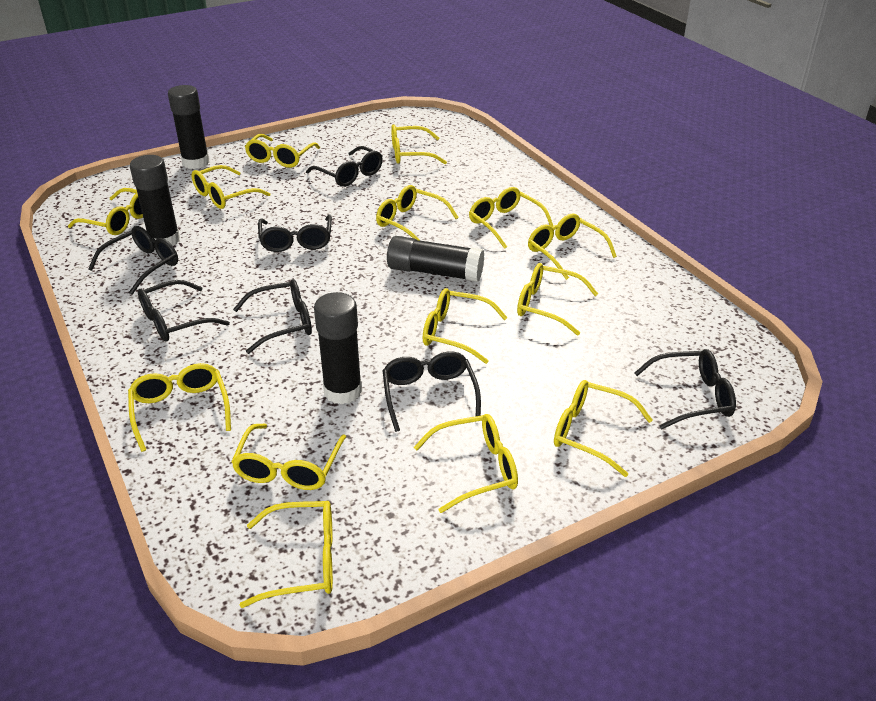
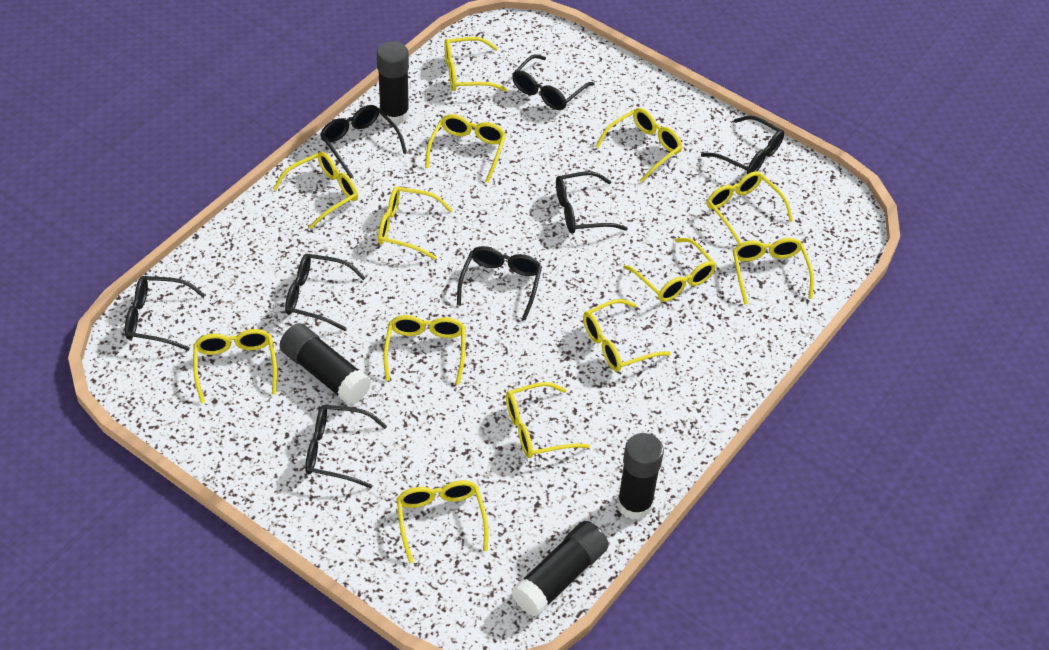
black glasses: 7 -> 8
yellow glasses: 14 -> 13

